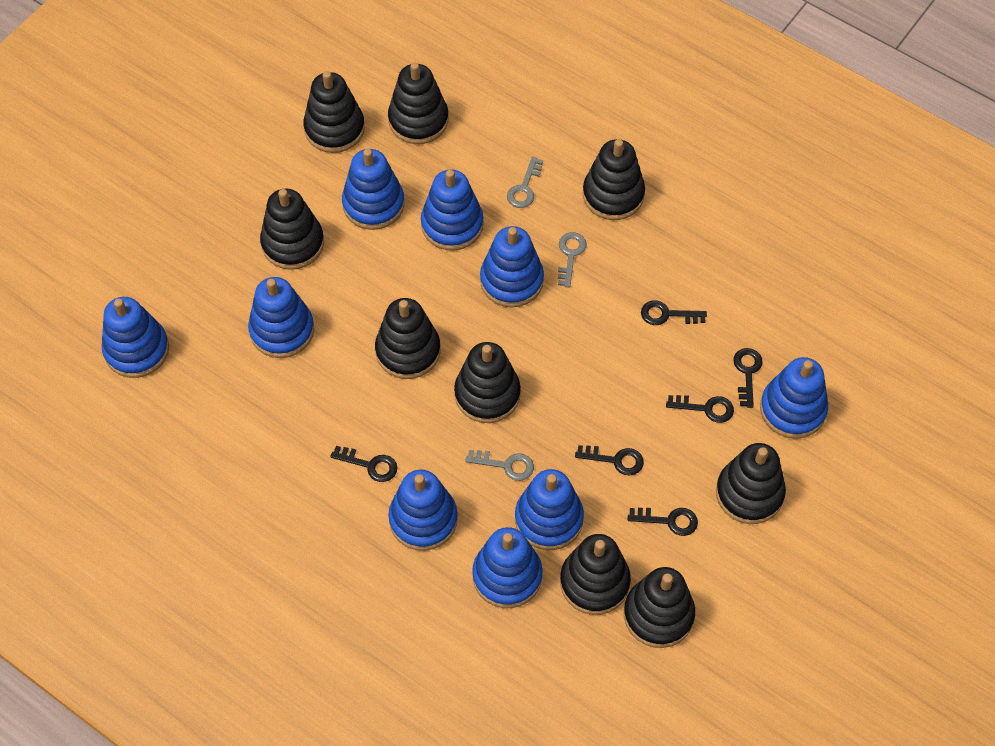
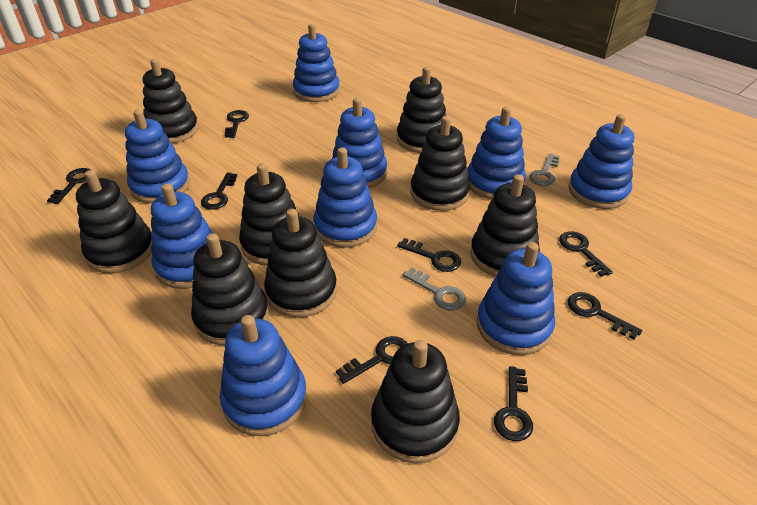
black key: 6 -> 8
grey key: 3 -> 2

